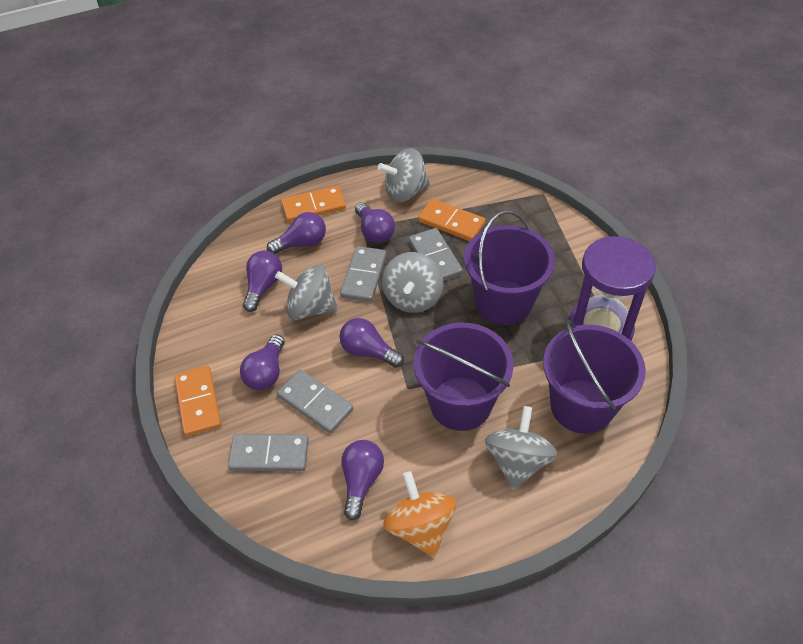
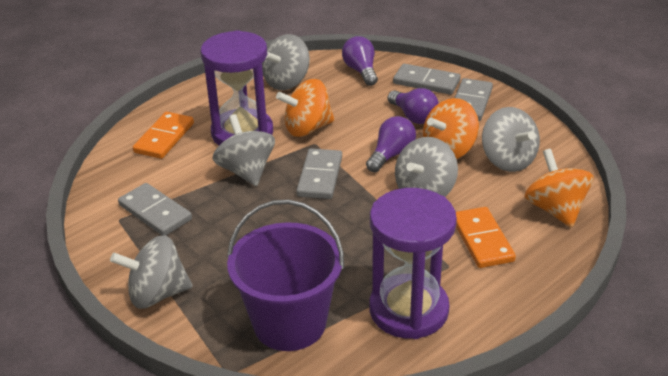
grey spinning top: 4 -> 5
orange domino: 3 -> 2
orange spinning top: 1 -> 3
purple bucket: 3 -> 1
purple hourglass: 1 -> 2
purple light bulb: 6 -> 3

